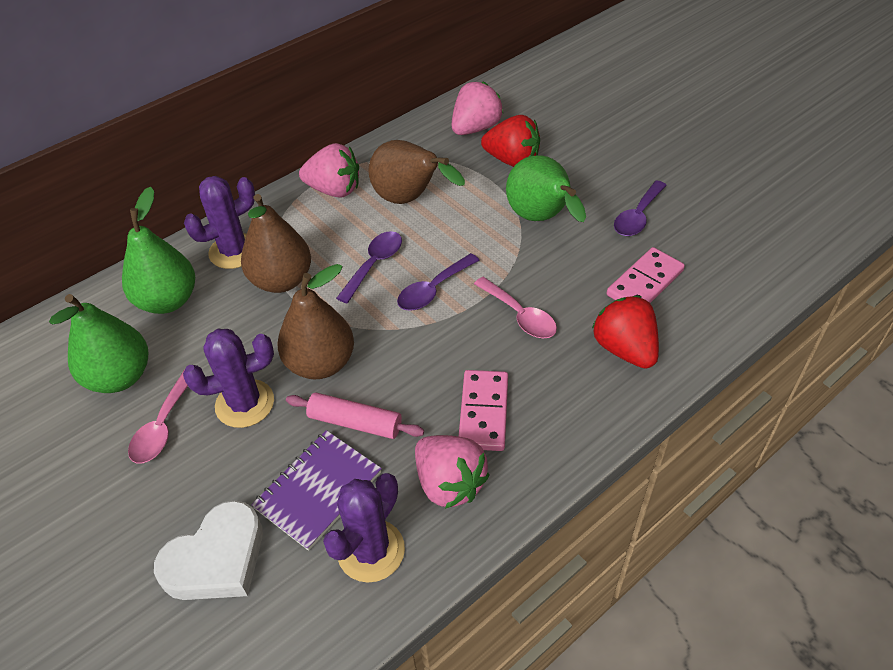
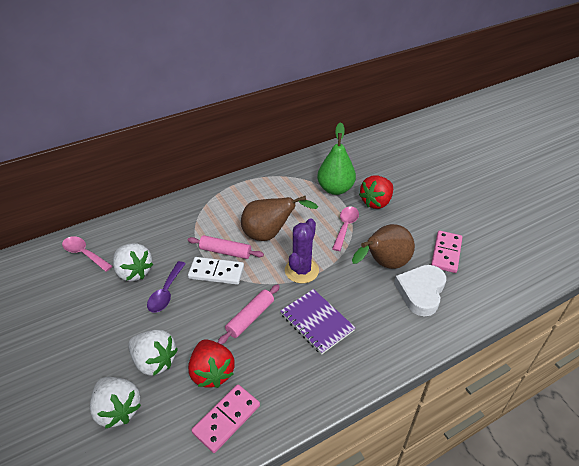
brown pear: 3 -> 2
green pear: 3 -> 1
pink rolling pin: 1 -> 2
pink strawberry: 3 -> 0
purple cactus: 3 -> 1
purple spoon: 3 -> 1
white domino: 0 -> 1
white strawberry: 0 -> 3

